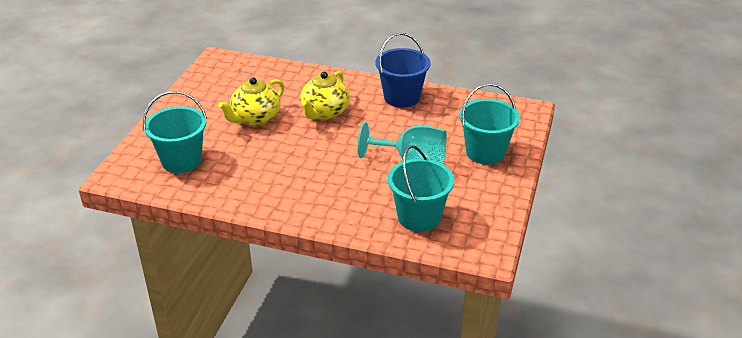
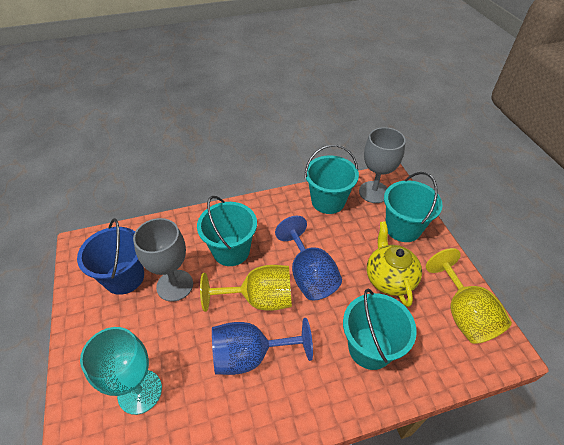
blue goblet: 0 -> 2
grey goblet: 0 -> 2
turquoise bucket: 3 -> 4
yellow goblet: 0 -> 2
yellow teapot: 2 -> 1

